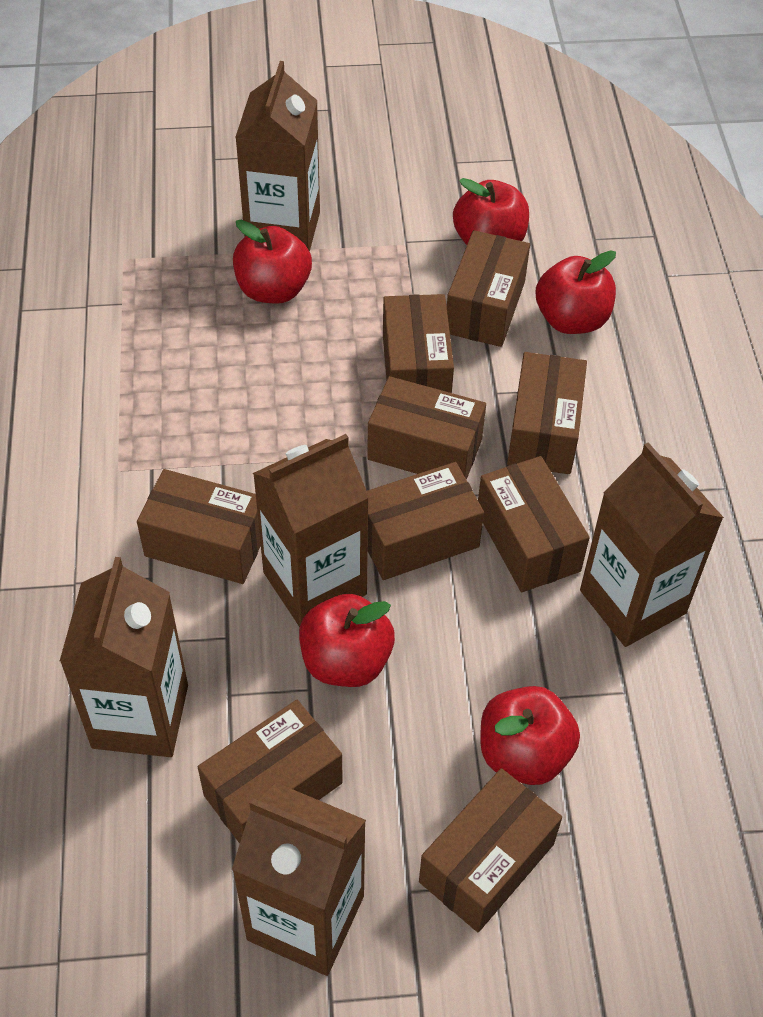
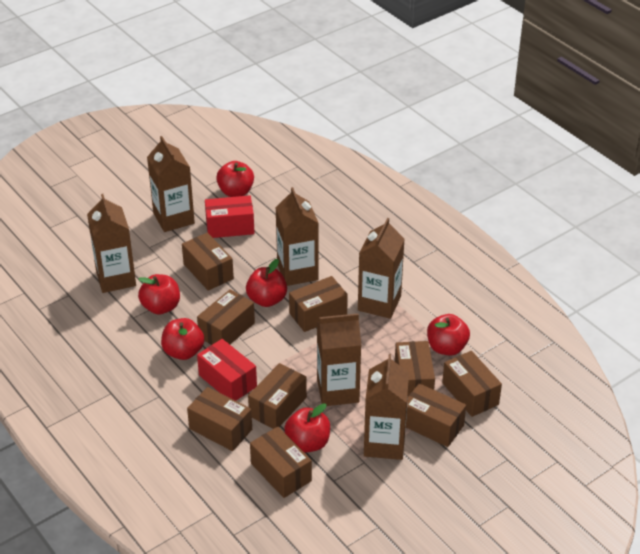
brown carton: 5 -> 6
red apple: 5 -> 6
red box: 0 -> 2

